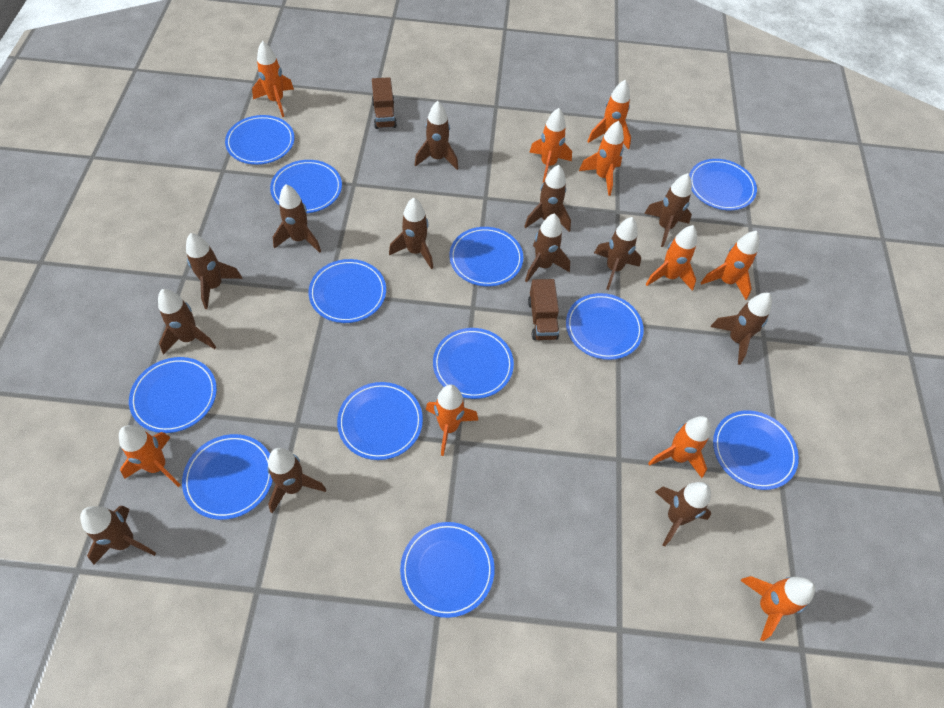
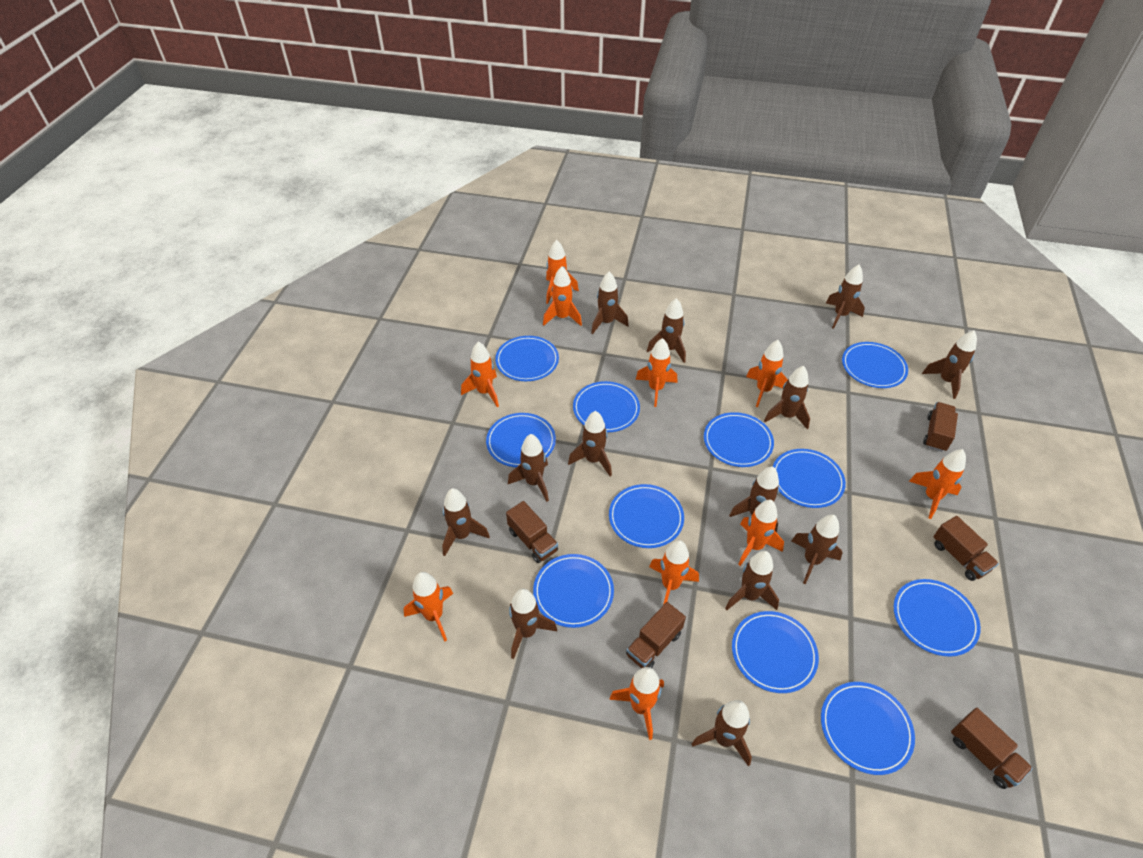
blue plate: 12 -> 11
brown truck: 2 -> 5

